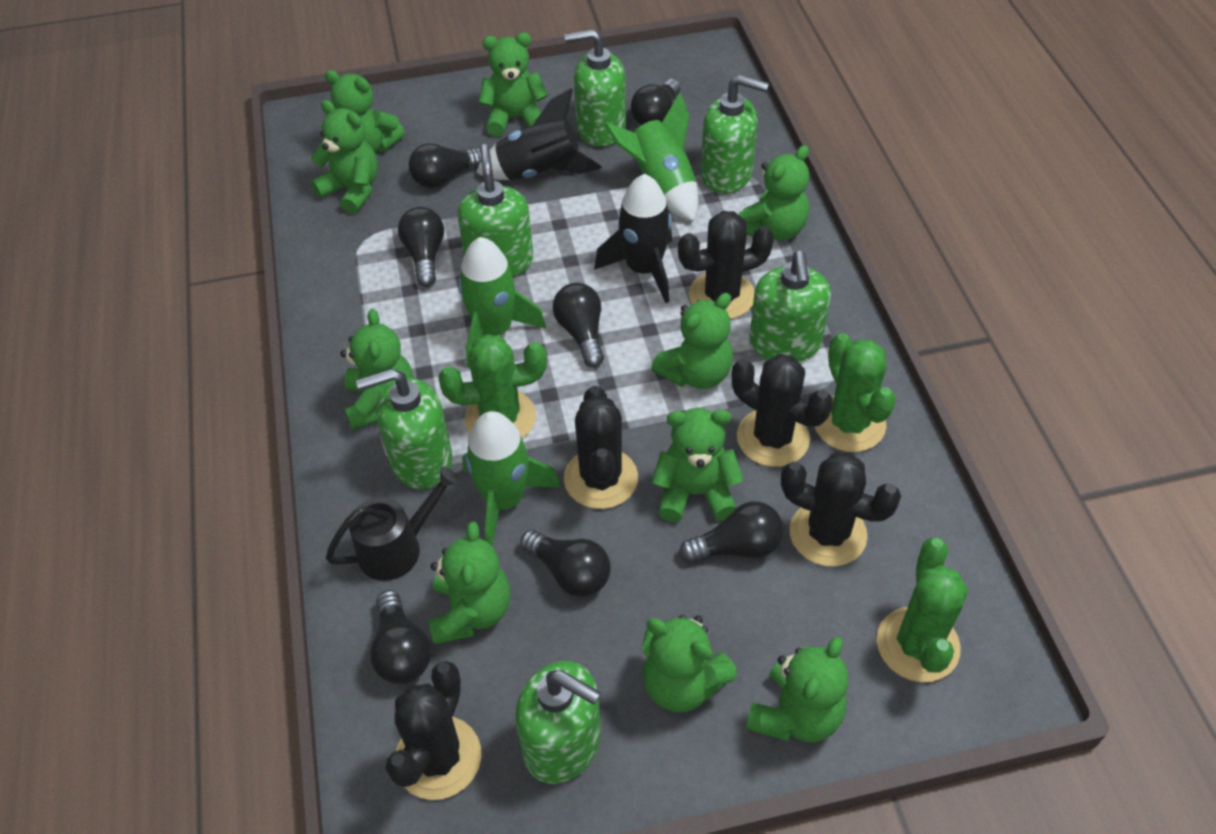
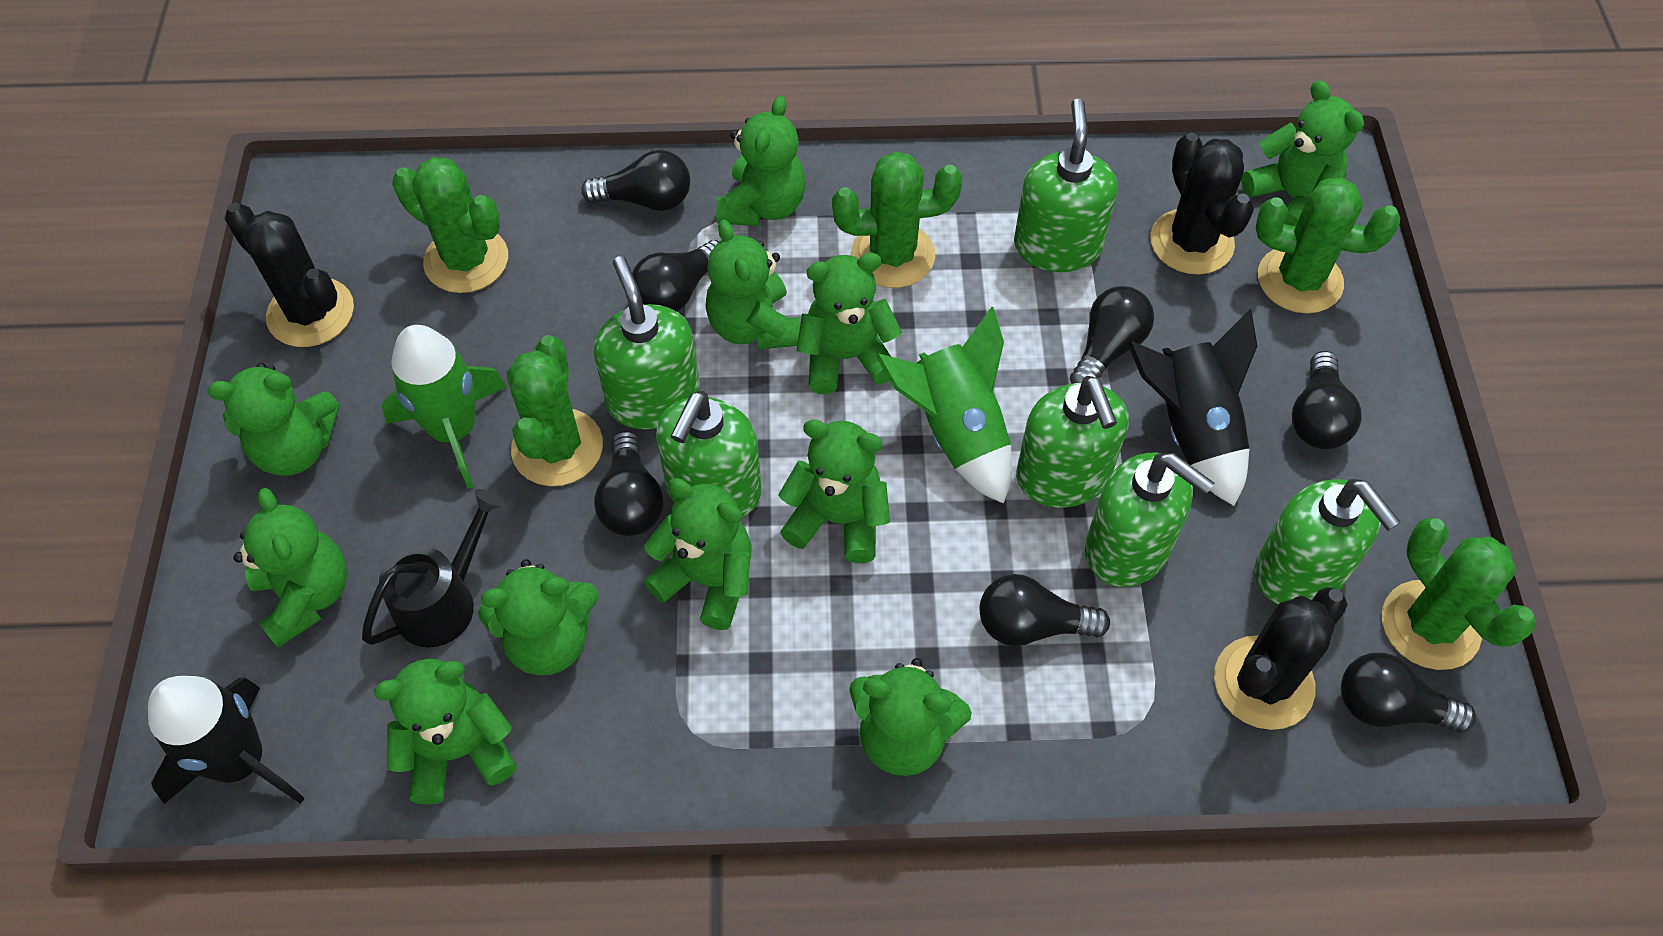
black cactus: 5 -> 3
green cactus: 3 -> 5
green rocket: 3 -> 2
green teddy bear: 10 -> 11

